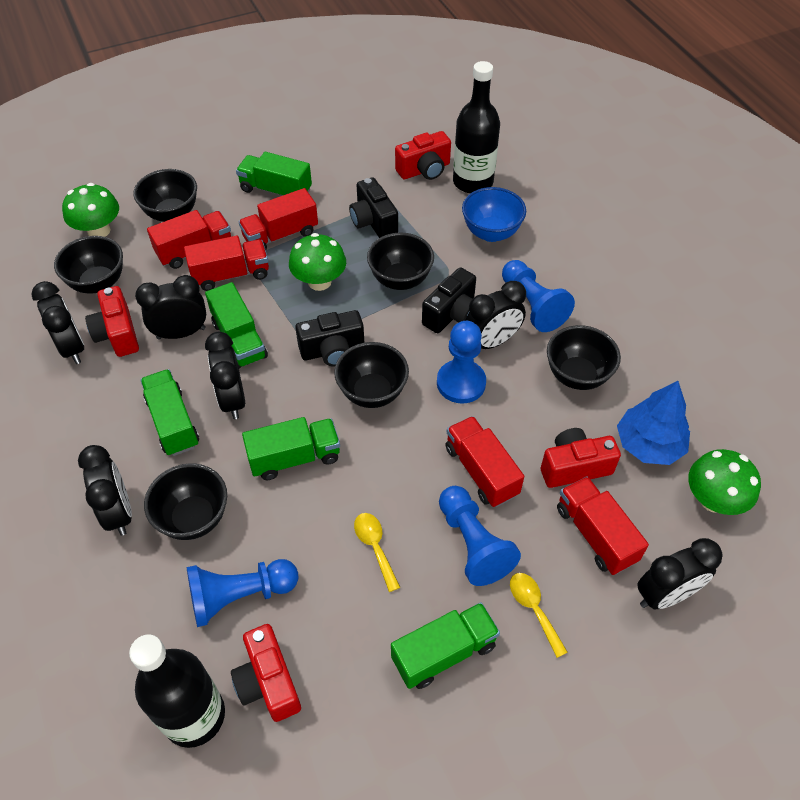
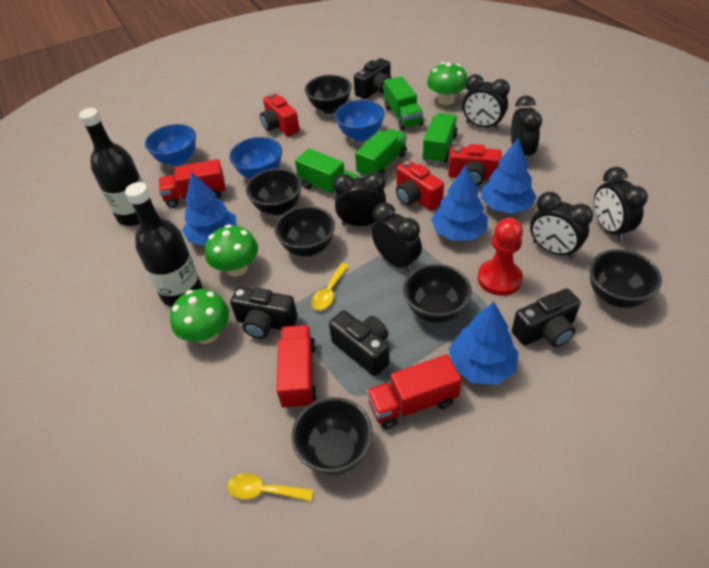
black camera: 3 -> 4
blue bowl: 1 -> 3
blue pawn: 4 -> 0
blue tree: 1 -> 4
green truck: 5 -> 4
red camera: 4 -> 3
red pawn: 0 -> 1
red truck: 5 -> 3

